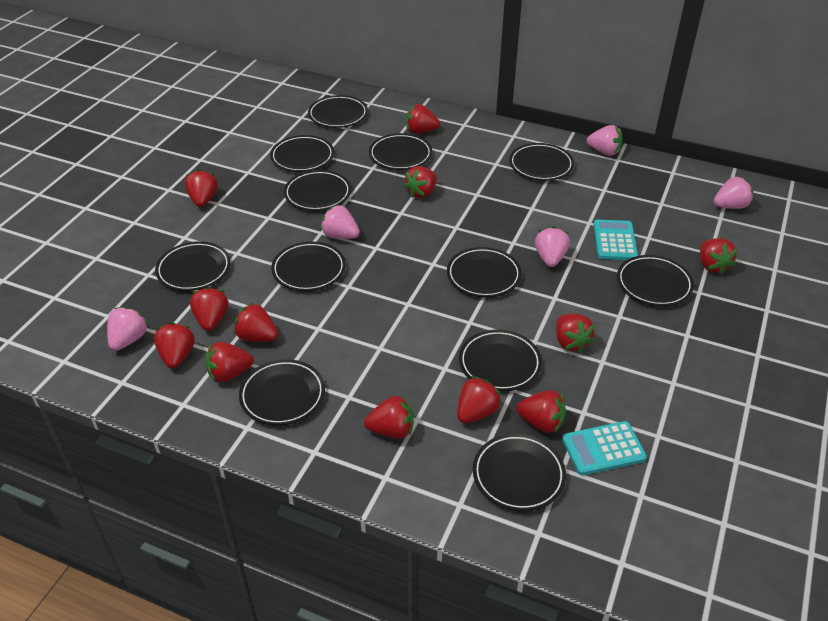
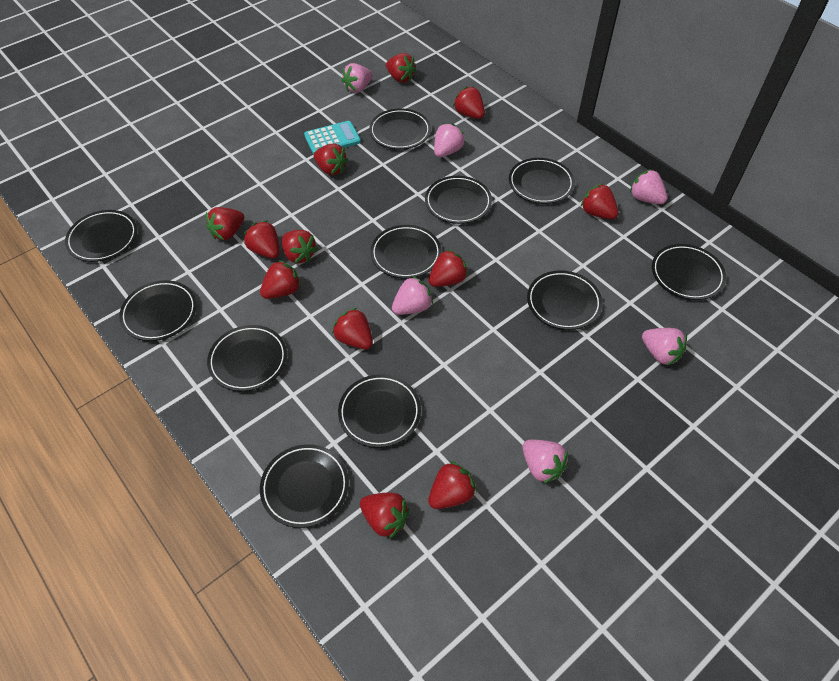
black plate: 12 -> 11
pink strawberry: 5 -> 6
turquoise calculator: 2 -> 1

